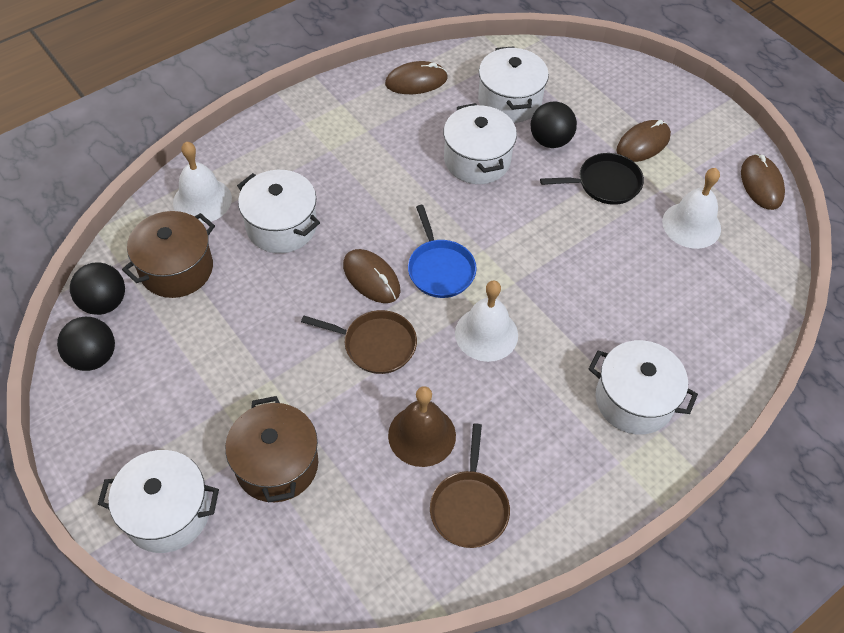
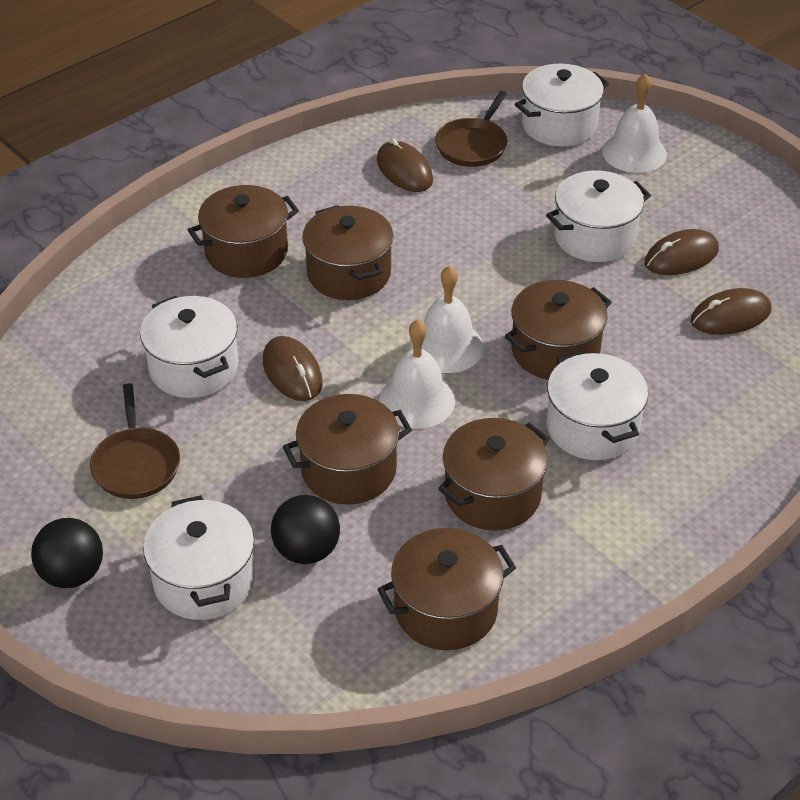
black ball: 3 -> 2
black pan: 1 -> 0
blue pan: 1 -> 0
brown bell: 1 -> 0
brown pot: 2 -> 6

